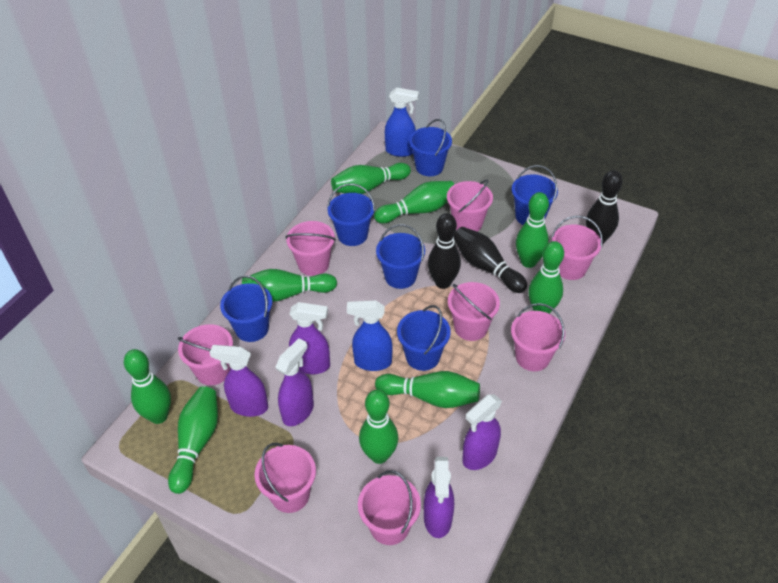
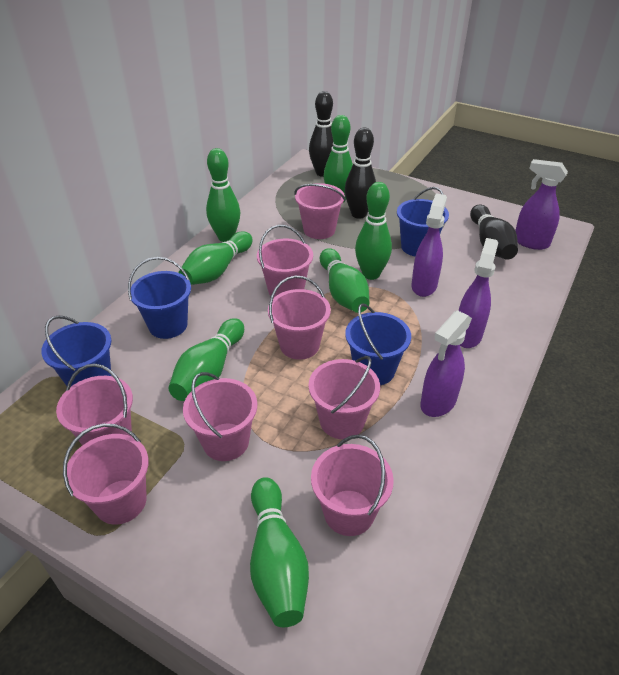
blue bucket: 6 -> 4
blue spray bottle: 2 -> 0
green bowling pin: 9 -> 7
purple spray bottle: 5 -> 4

